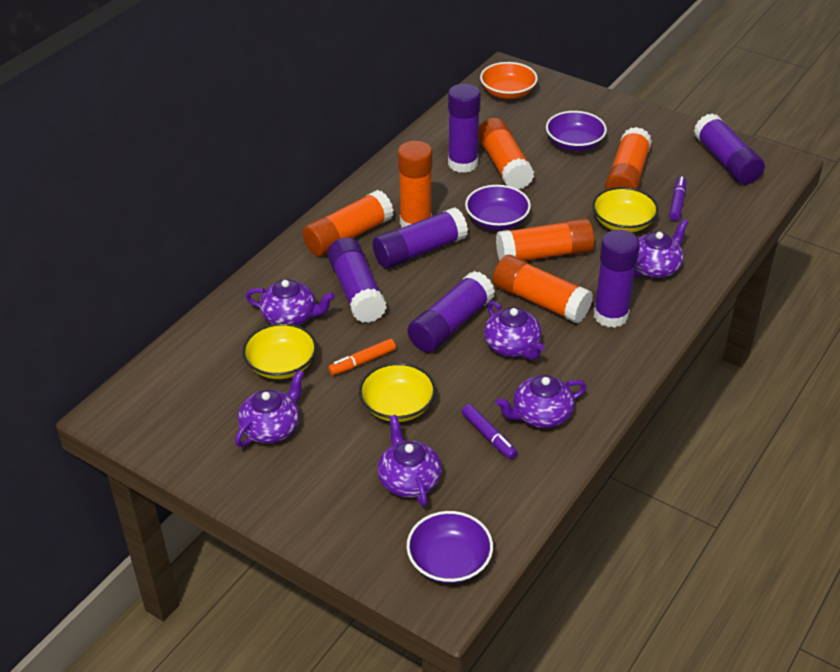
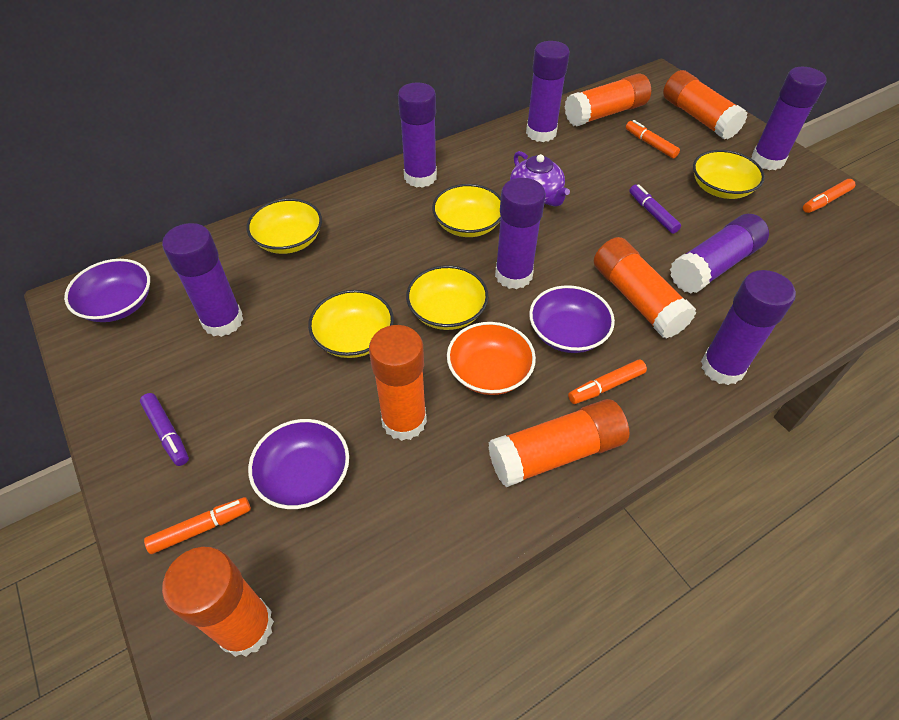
orange marker: 1 -> 4
purple glue stick: 6 -> 7
purple teapot: 6 -> 1
yellow bowl: 3 -> 5

